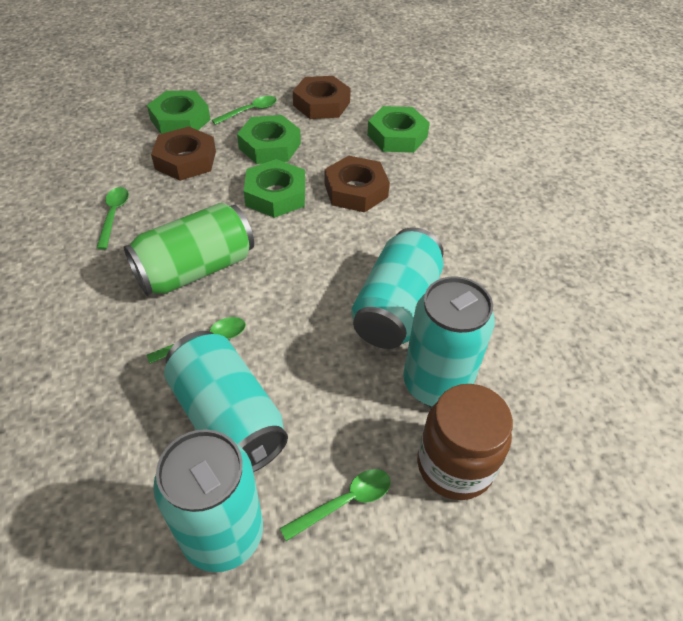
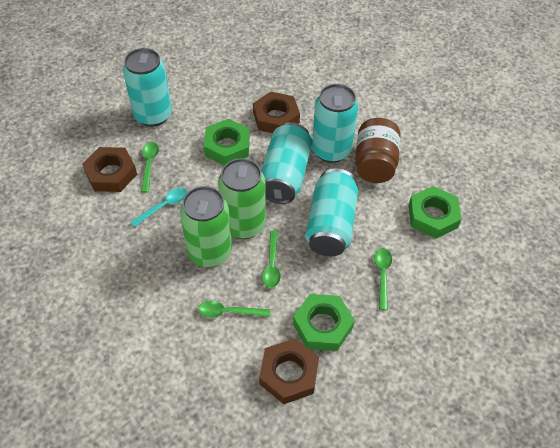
green can: 1 -> 2
green nut: 4 -> 3
turquoise spoon: 0 -> 1

